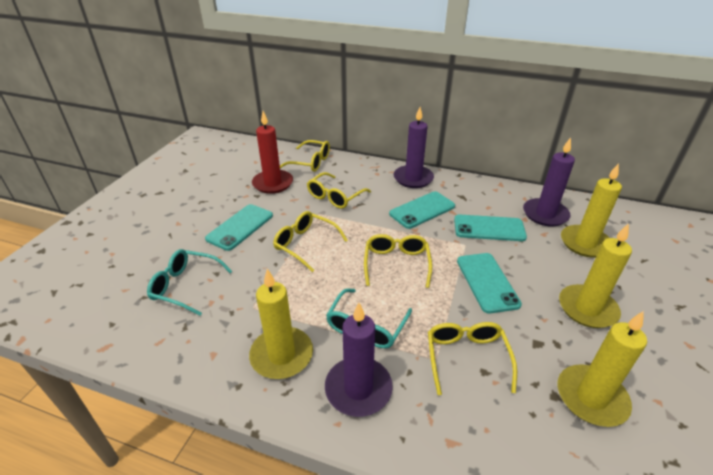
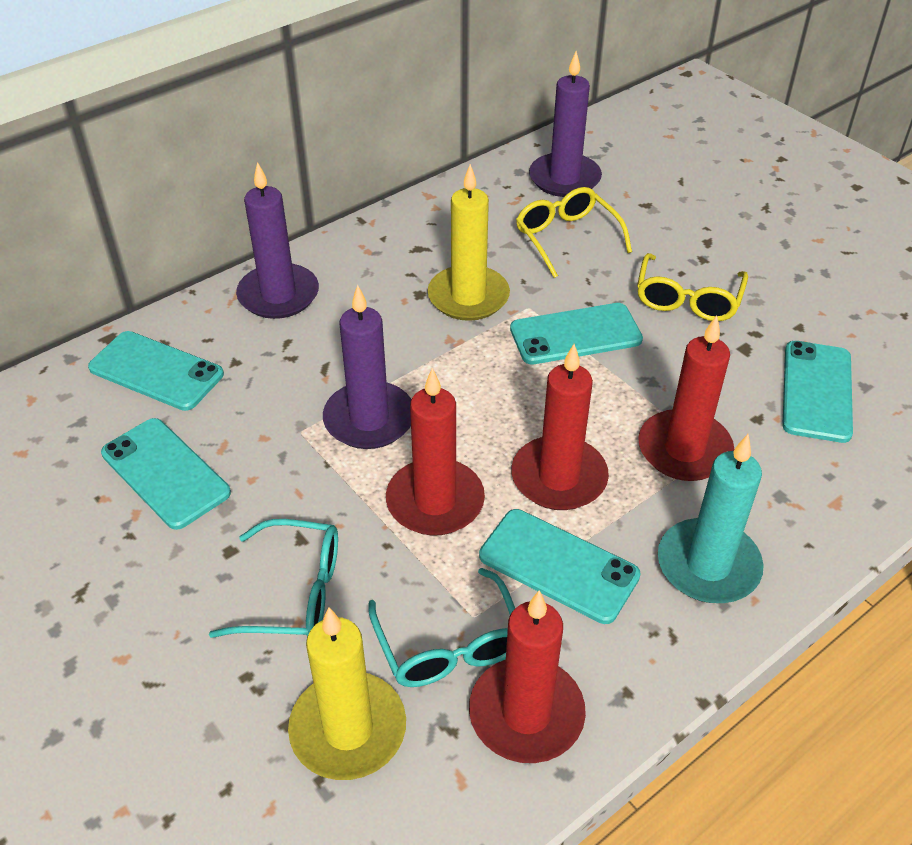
red candle: 1 -> 4
turquoise candle: 0 -> 1
turquoise phone: 4 -> 5
yellow candle: 4 -> 2
yellow glasses: 5 -> 2

